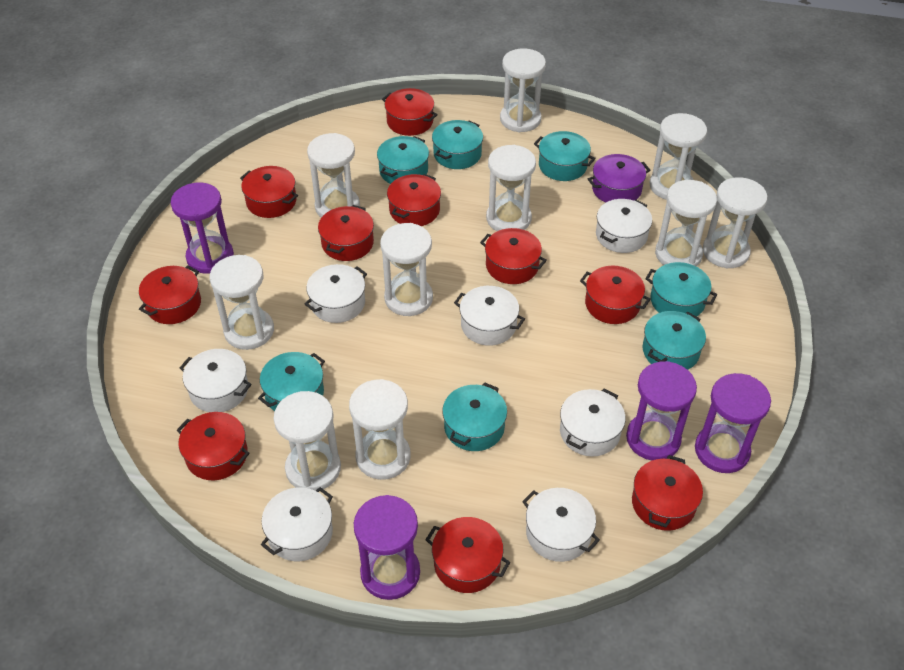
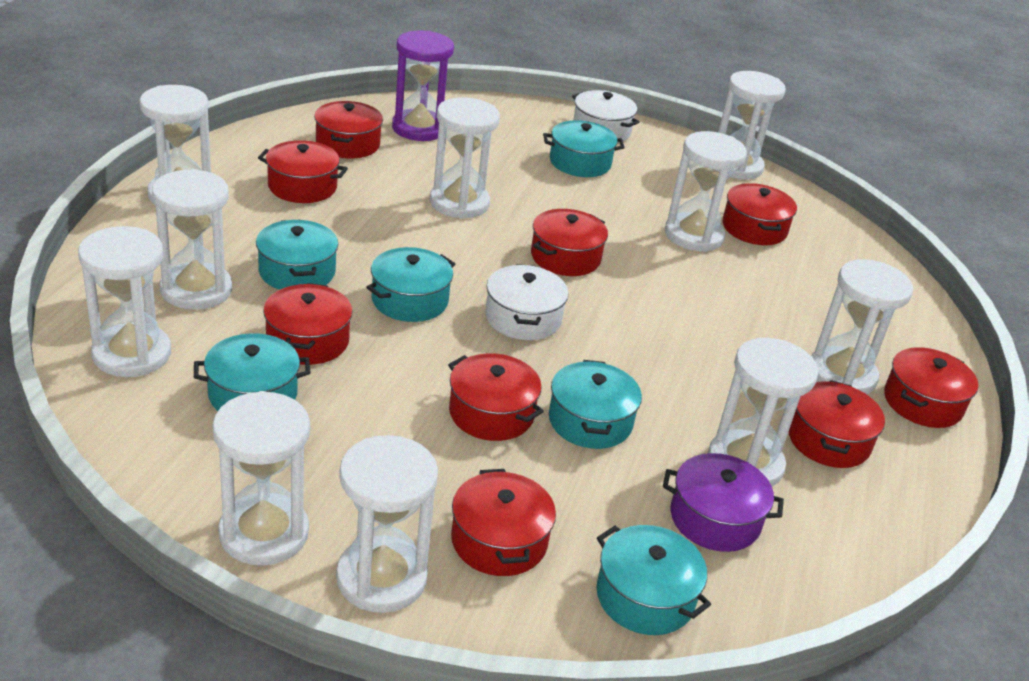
purple hourglass: 4 -> 1
red pot: 10 -> 9
turquoise pot: 7 -> 6
white pot: 7 -> 2

